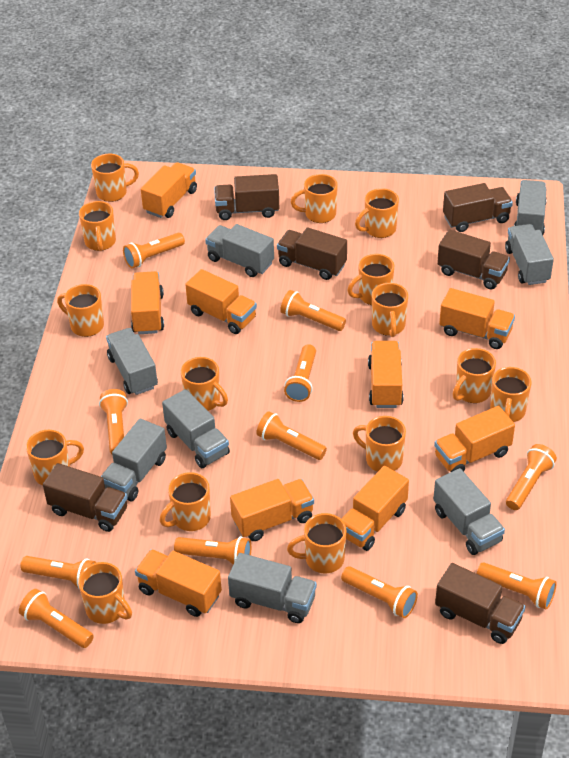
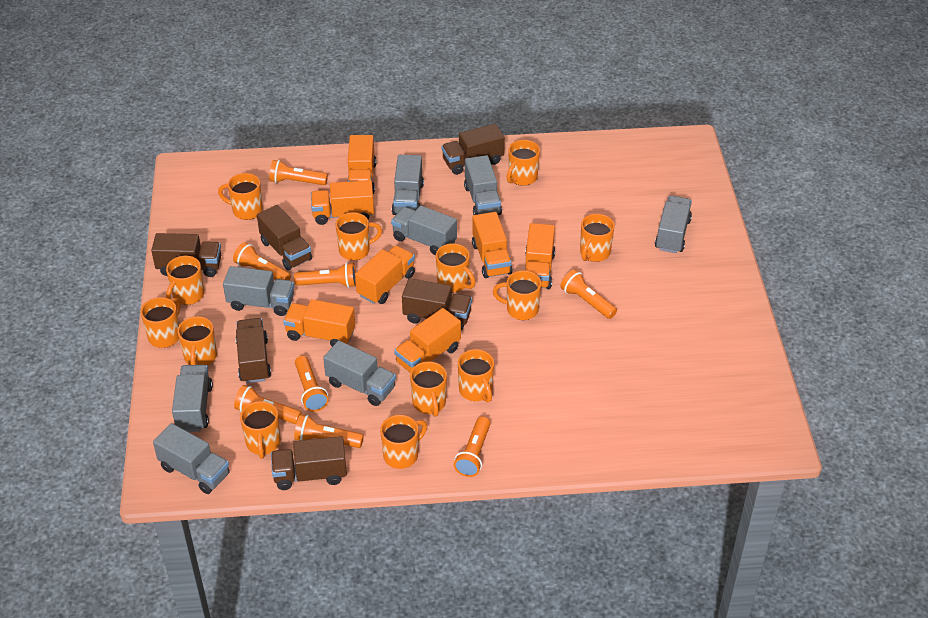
orange flashlight: 11 -> 8
orange mug: 15 -> 13
orange truck: 9 -> 7

